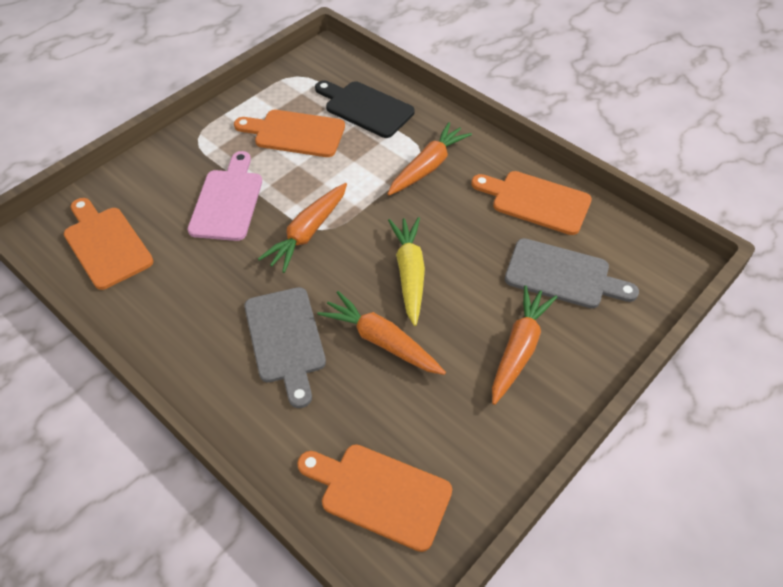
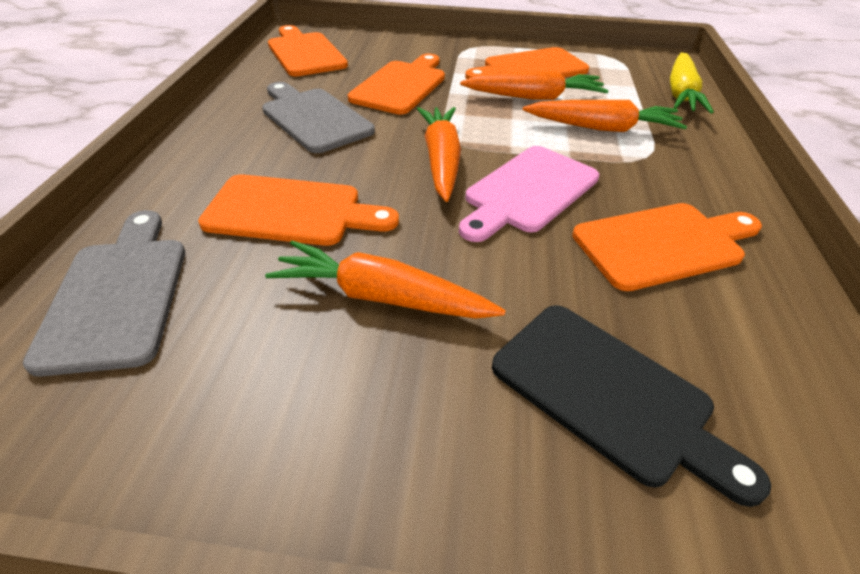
orange cutting board: 4 -> 5

